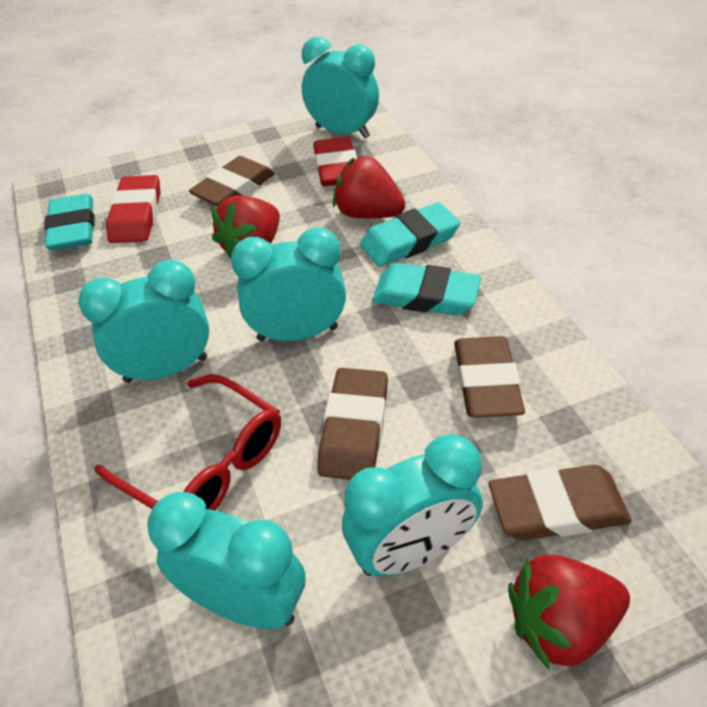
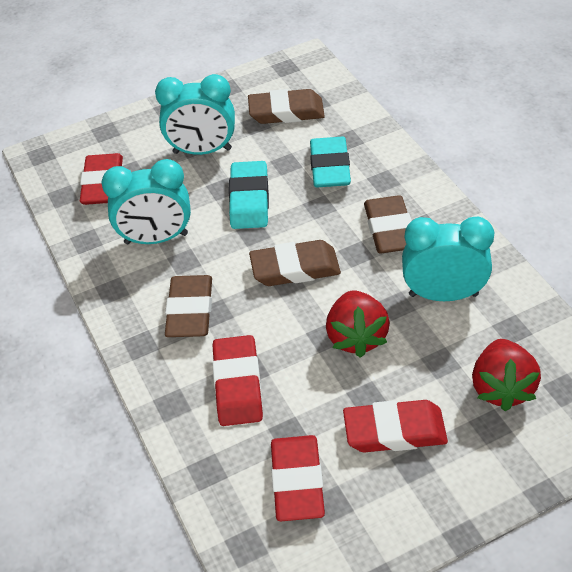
red eraser: 2 -> 4
red glasses: 1 -> 0
red strawberry: 3 -> 2
turquoise clock: 5 -> 3
turquoise eraser: 3 -> 2

